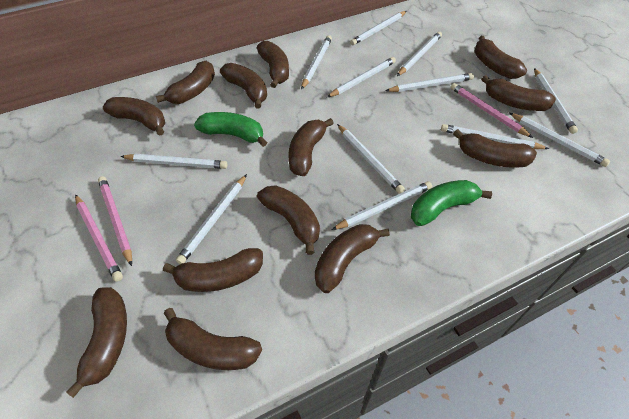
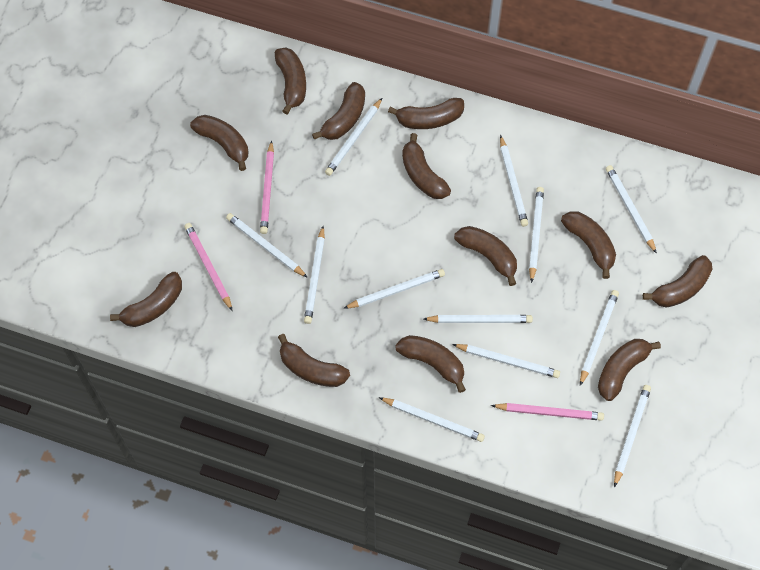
brown banana: 13 -> 12
green banana: 2 -> 0

